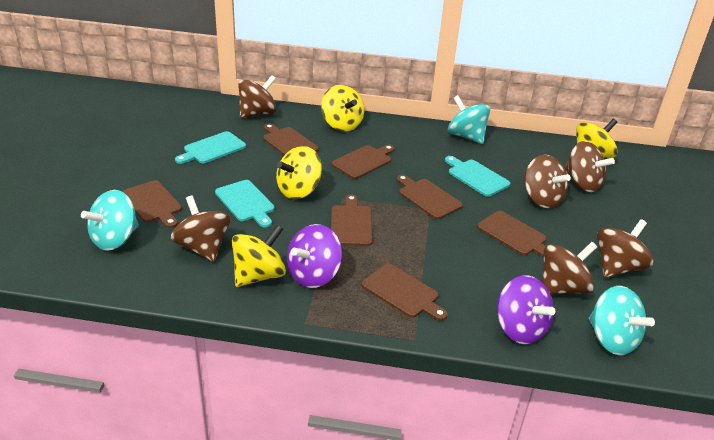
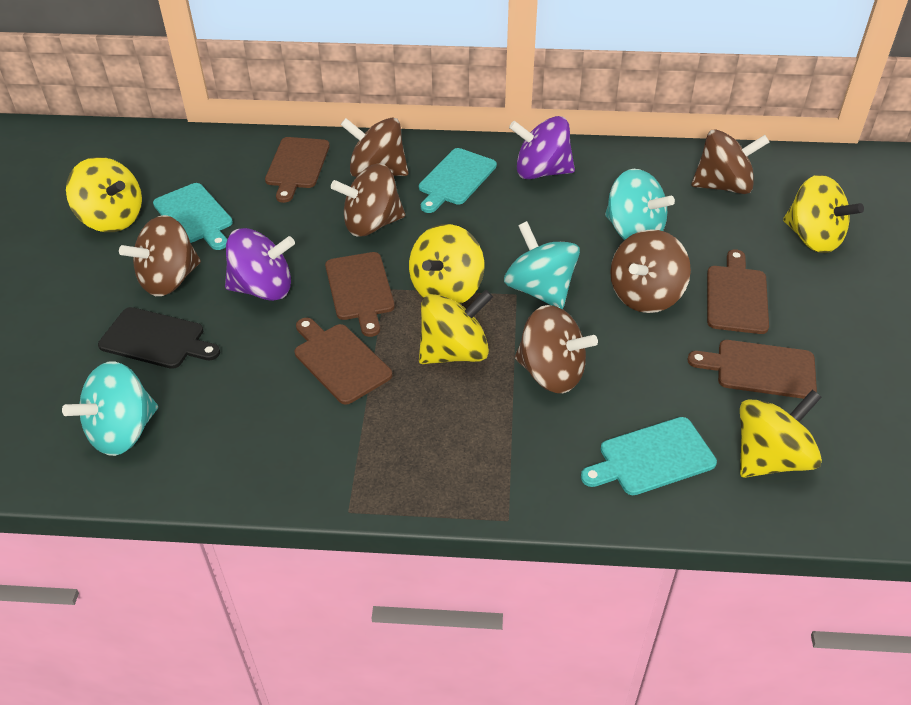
black cutting board: 0 -> 1
brown cutting board: 7 -> 5
yellow spinning top: 4 -> 5

